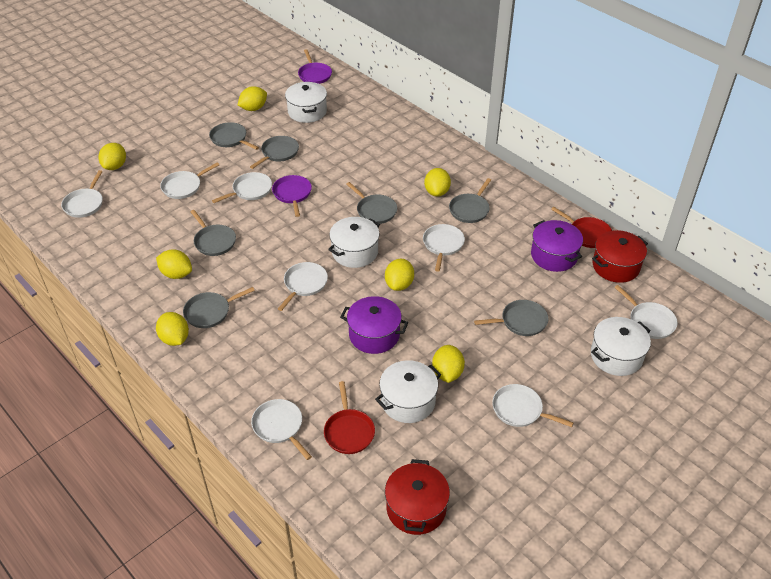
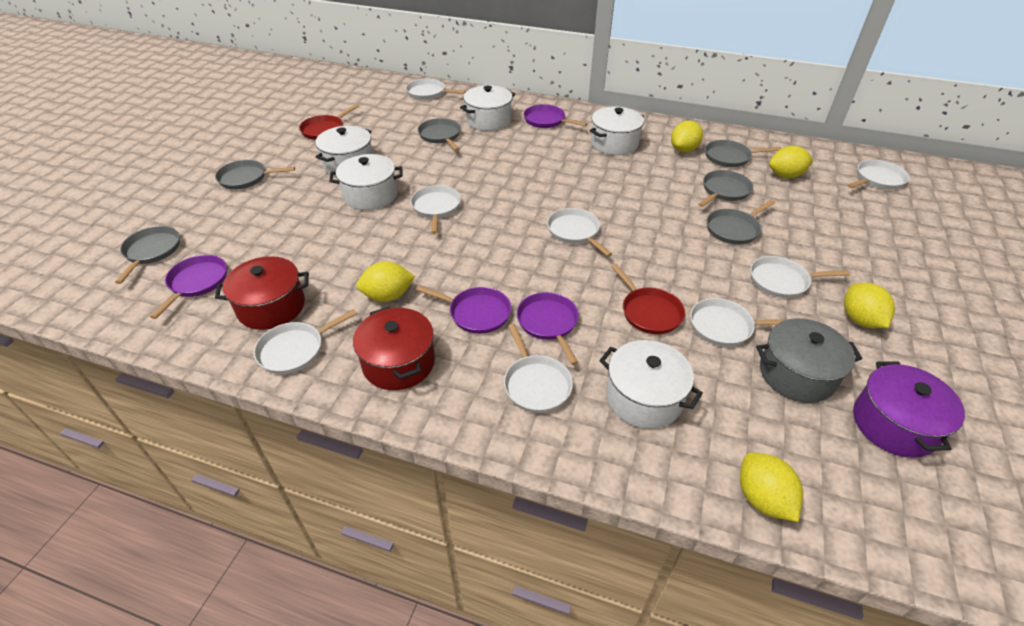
grey pan: 7 -> 6
grey pot: 0 -> 1
purple pan: 2 -> 4
purple pot: 2 -> 1
white pot: 4 -> 5
yellow lemon: 7 -> 5

